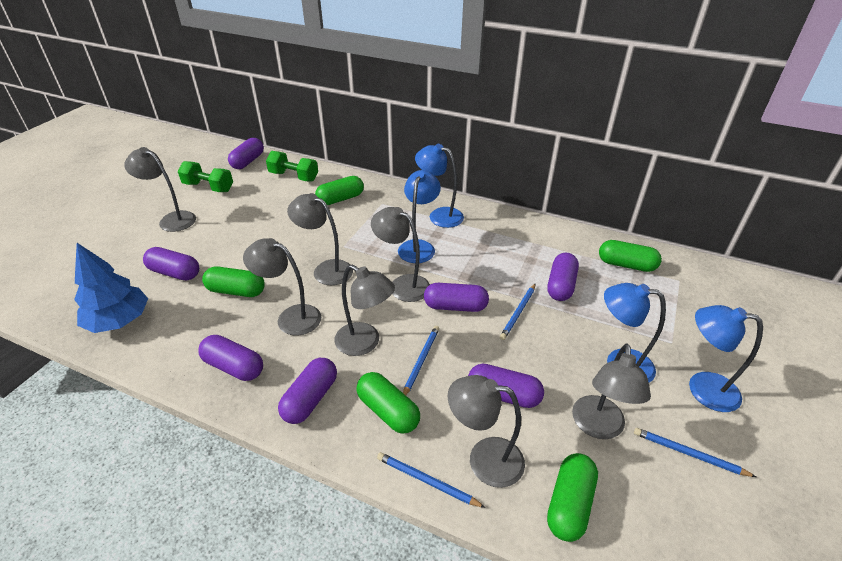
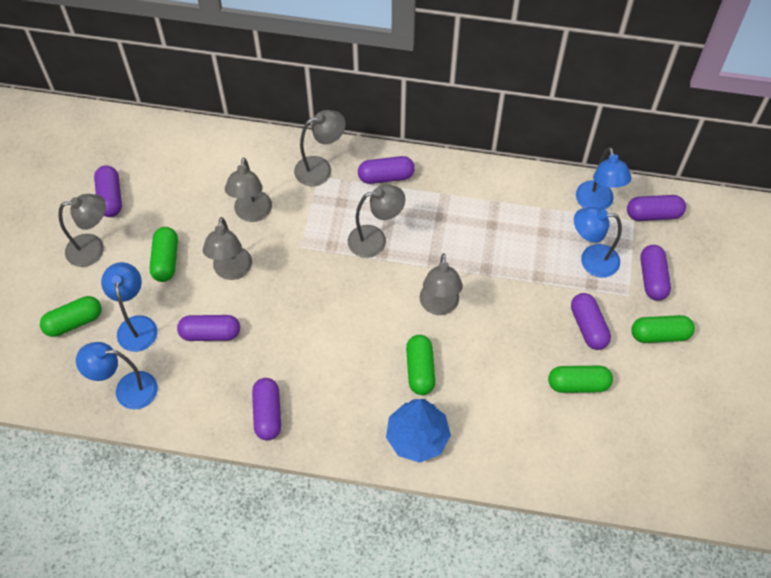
blue pencil: 4 -> 0
green dumbbell: 2 -> 0
grey lamp: 7 -> 6

